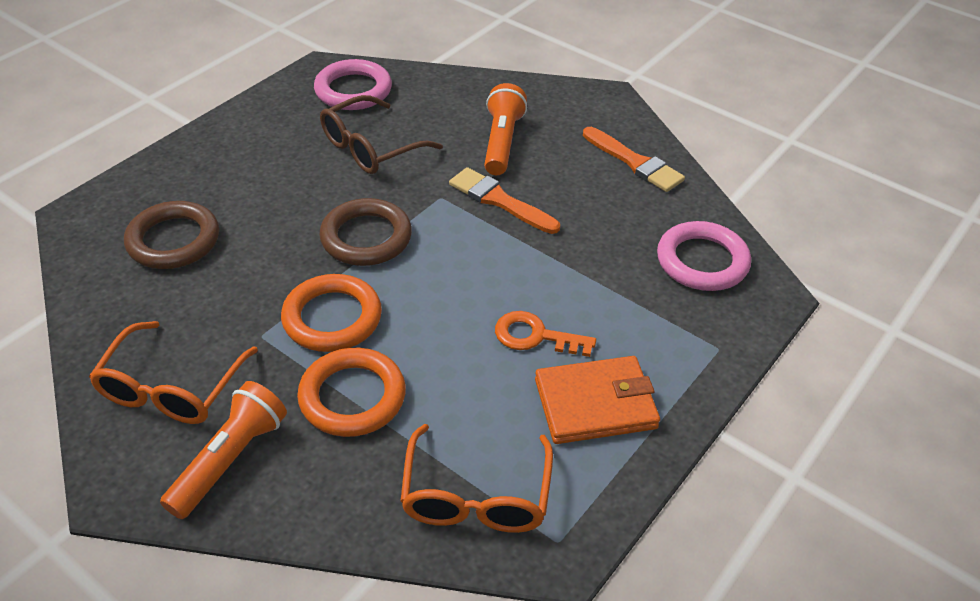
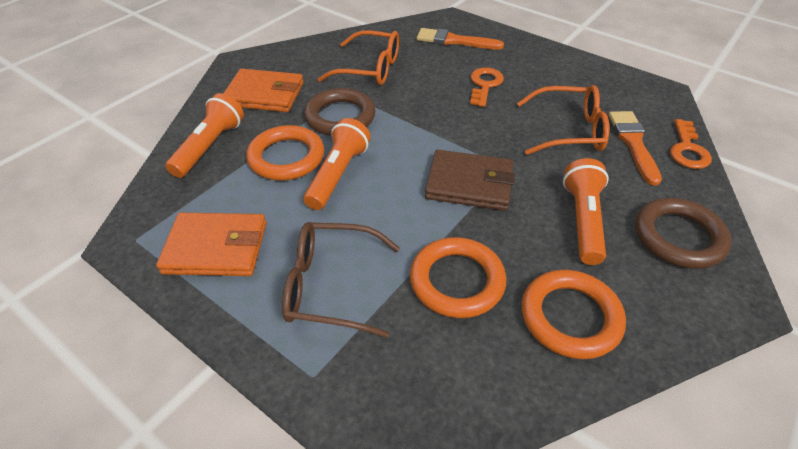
brown wallet: 0 -> 1
orange flashlight: 2 -> 3
orange key: 1 -> 2
orange ring: 2 -> 3
orange wallet: 1 -> 2
pink ring: 2 -> 0

